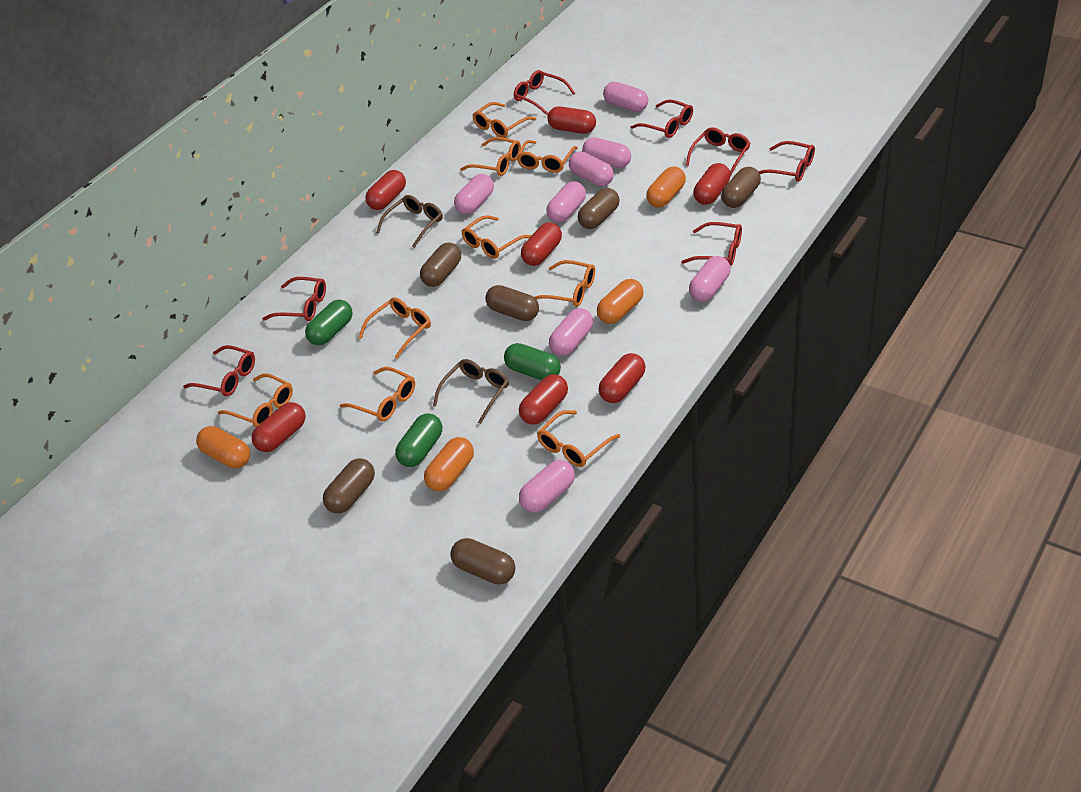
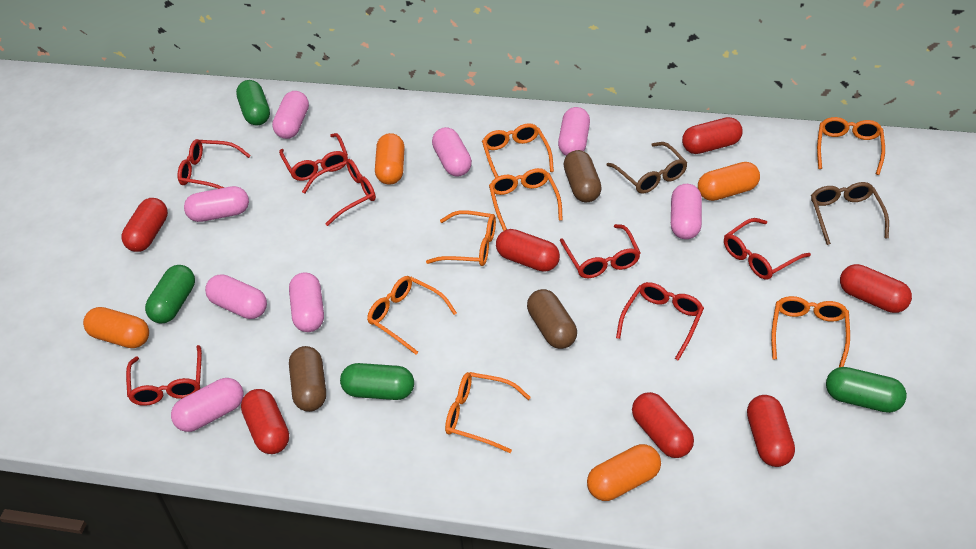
brown capsule: 6 -> 3
green capsule: 3 -> 4
orange glasses: 9 -> 7

